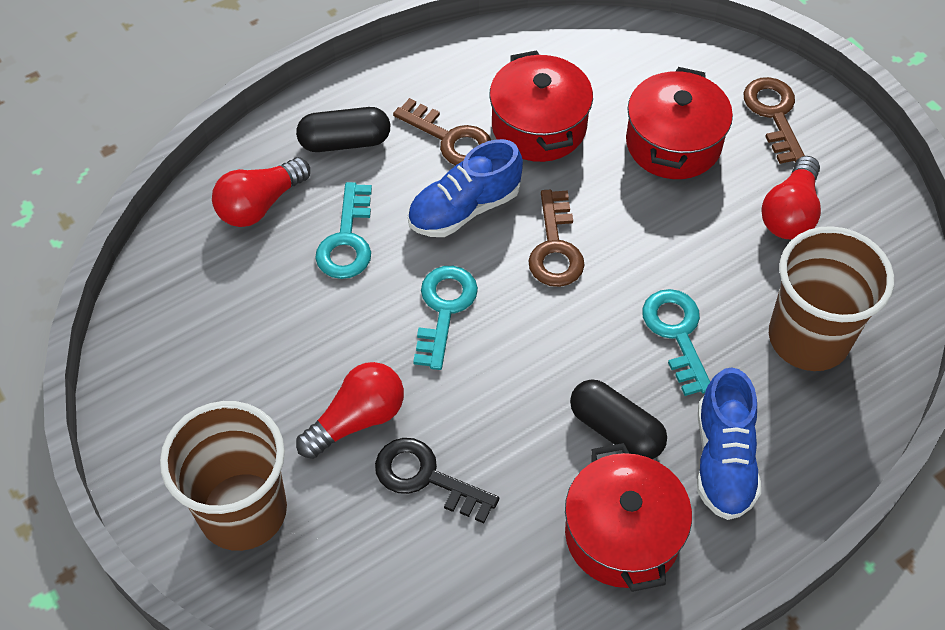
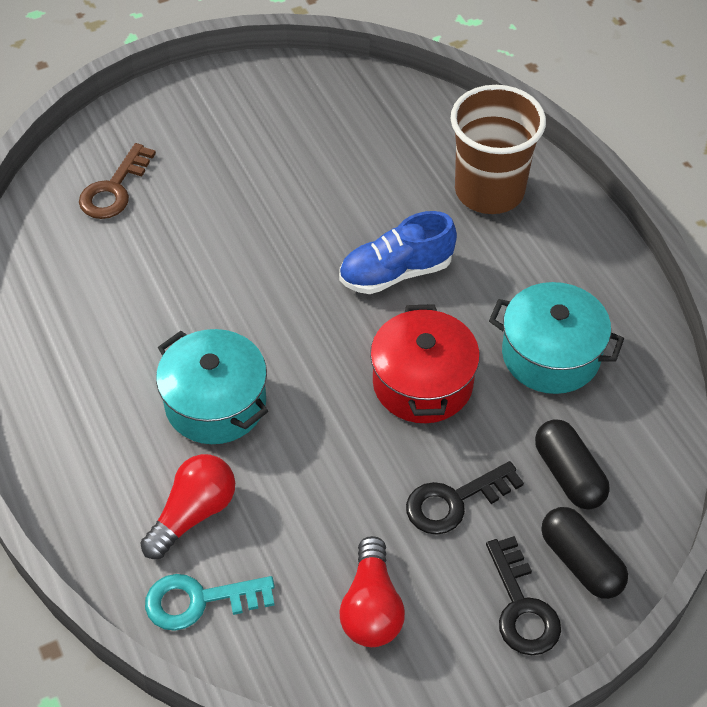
black key: 1 -> 2
blue shoe: 2 -> 1
brown cup: 2 -> 1
brown key: 3 -> 1
red light bulb: 3 -> 2
red pot: 3 -> 1
turquoise key: 3 -> 1
turquoise pot: 0 -> 2

